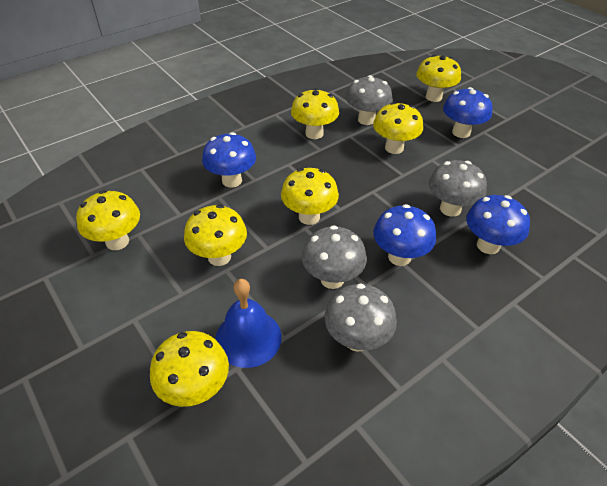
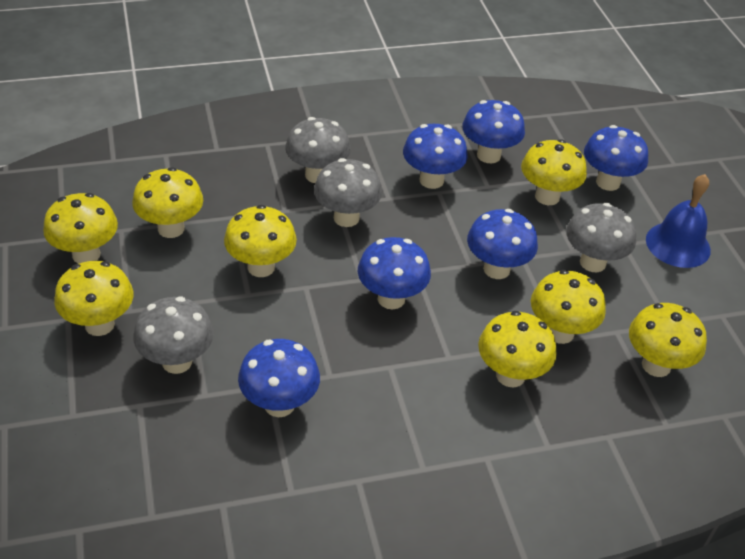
blue mushroom: 4 -> 6
yellow mushroom: 7 -> 8

